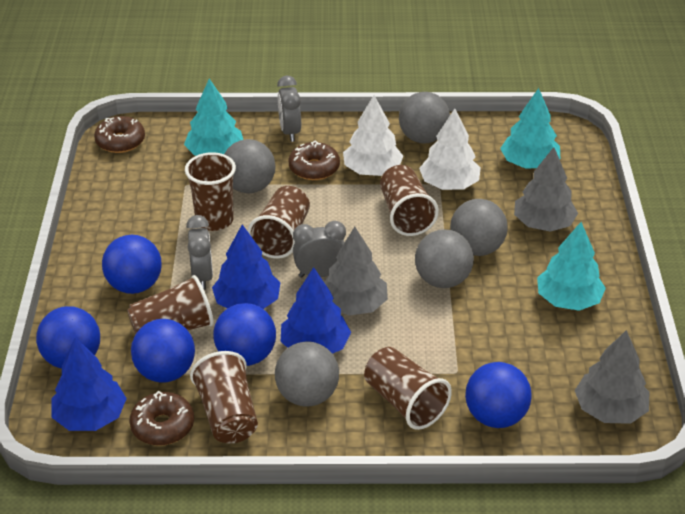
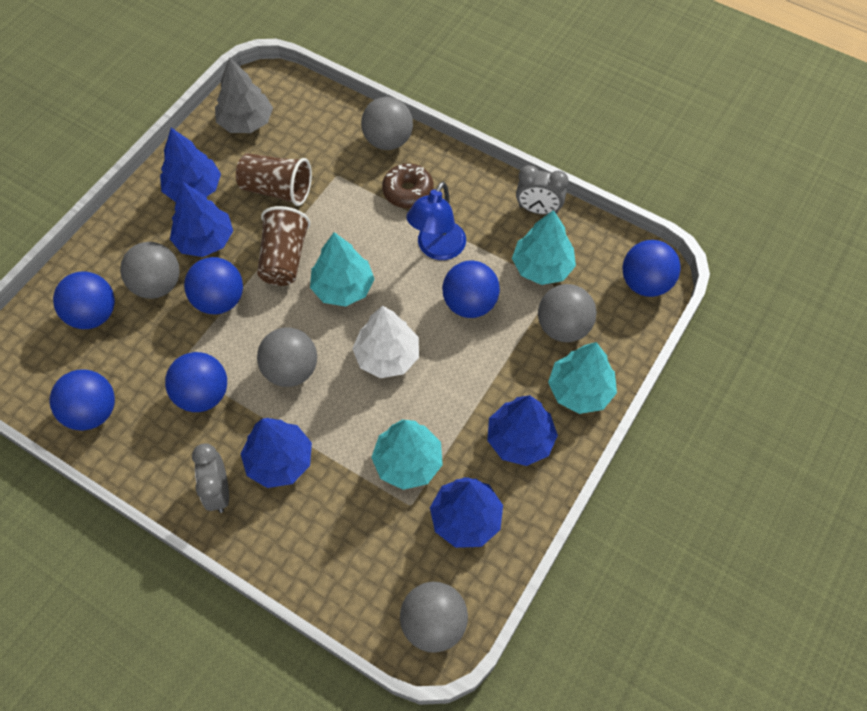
blue ball: 5 -> 6
blue lamp: 0 -> 1
blue tree: 3 -> 5
brown cup: 6 -> 2
brown donut: 3 -> 1
grey clock: 3 -> 2
grey tree: 3 -> 1
turquoise tree: 3 -> 4
white tree: 2 -> 1

